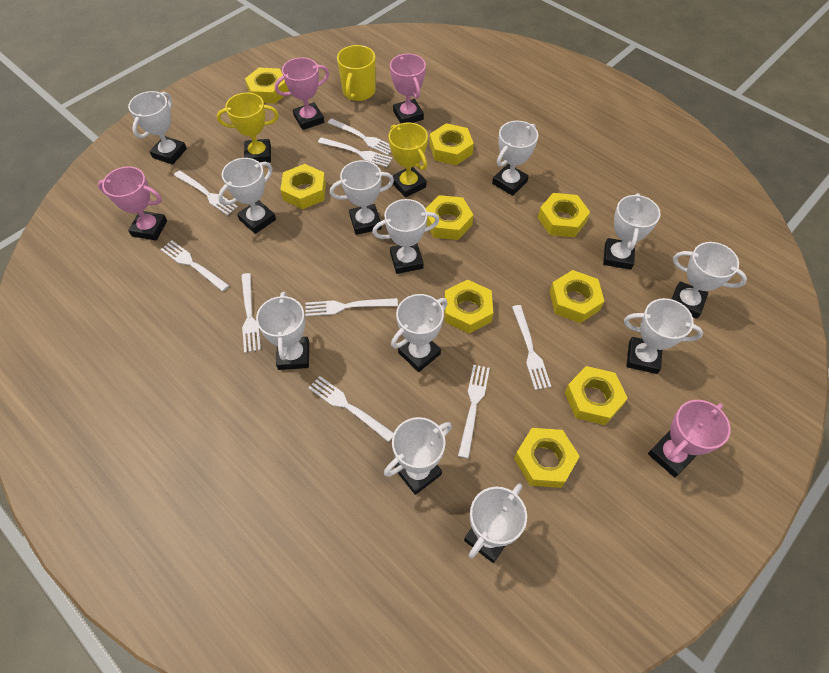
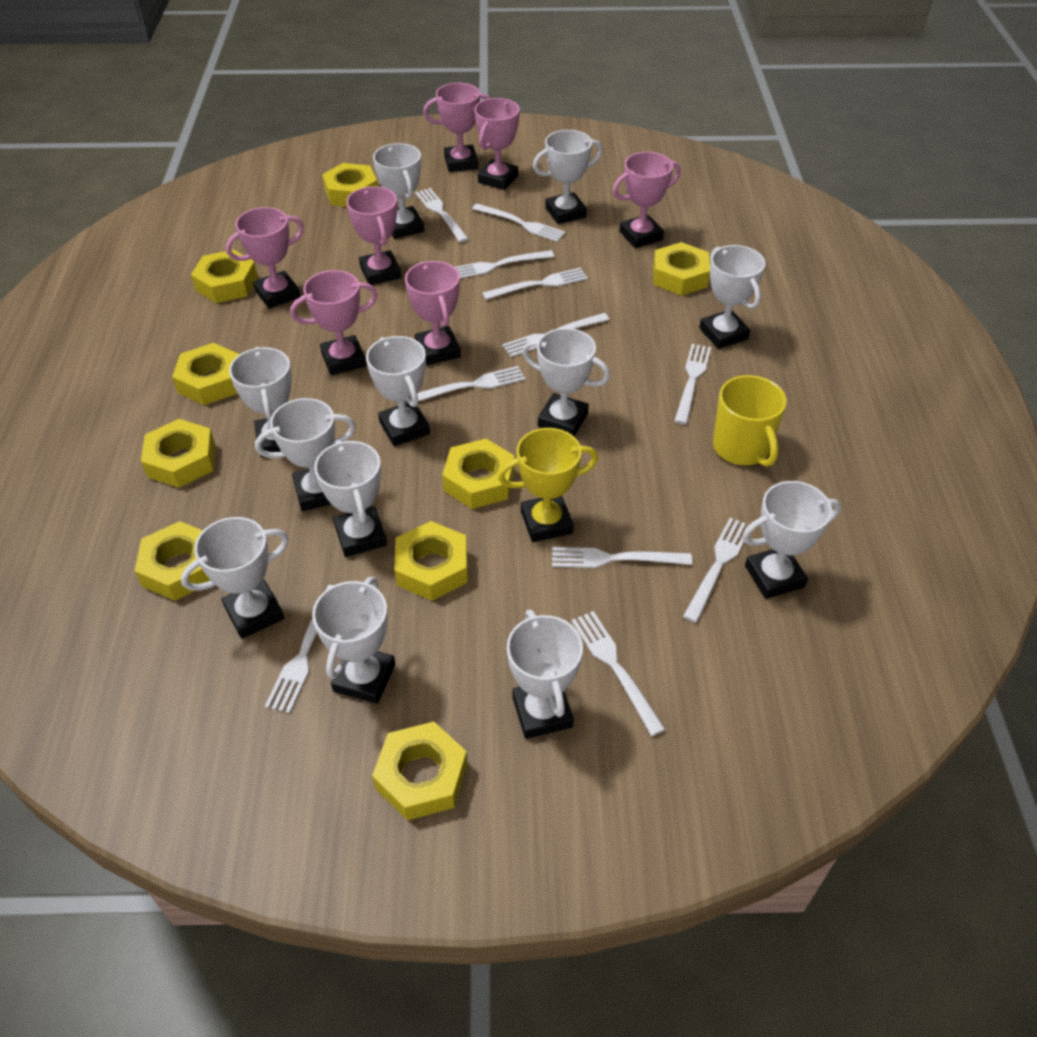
pink trophy: 4 -> 7
white fork: 9 -> 11
yellow trophy: 2 -> 1

